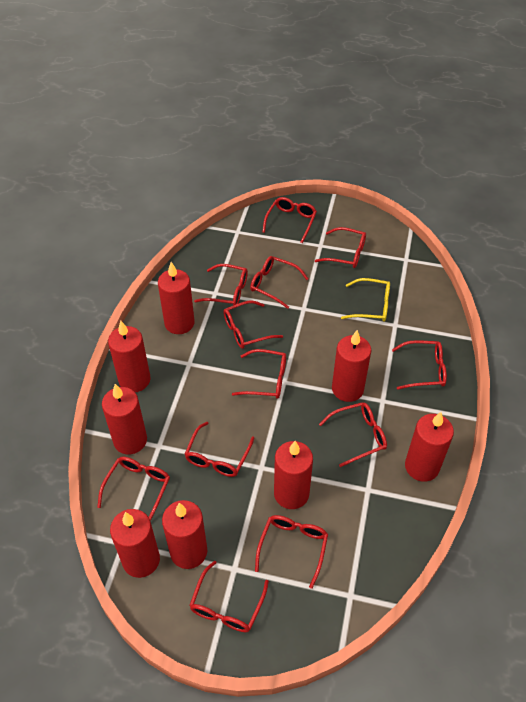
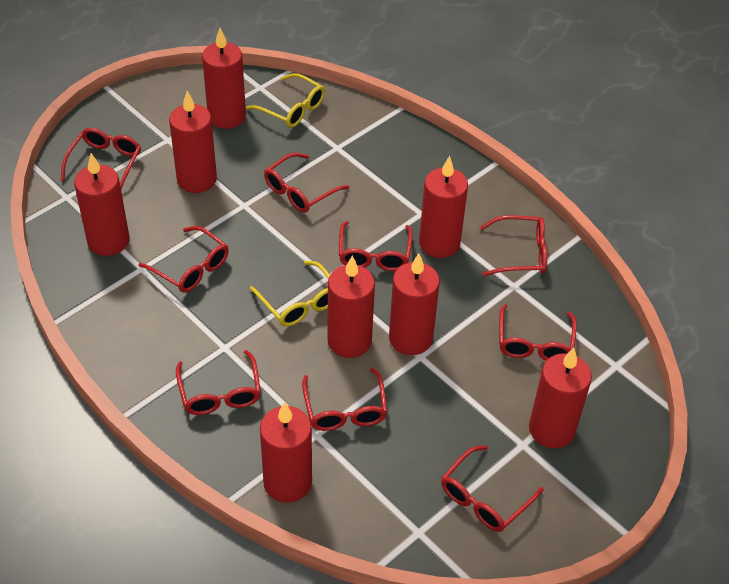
red glasses: 12 -> 9
yellow glasses: 1 -> 2

